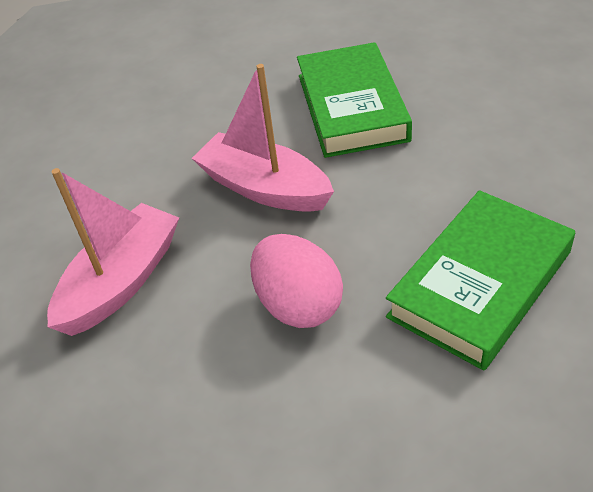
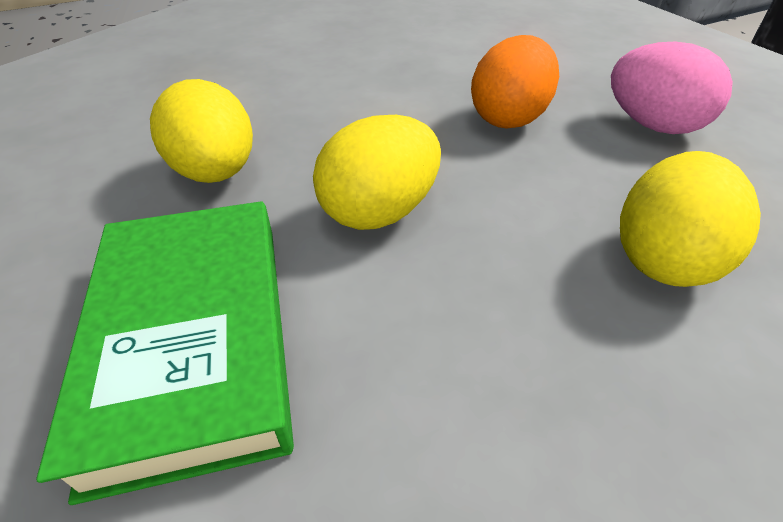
green book: 2 -> 1
orange egg: 0 -> 1
pink boat: 2 -> 0
yellow egg: 0 -> 3

